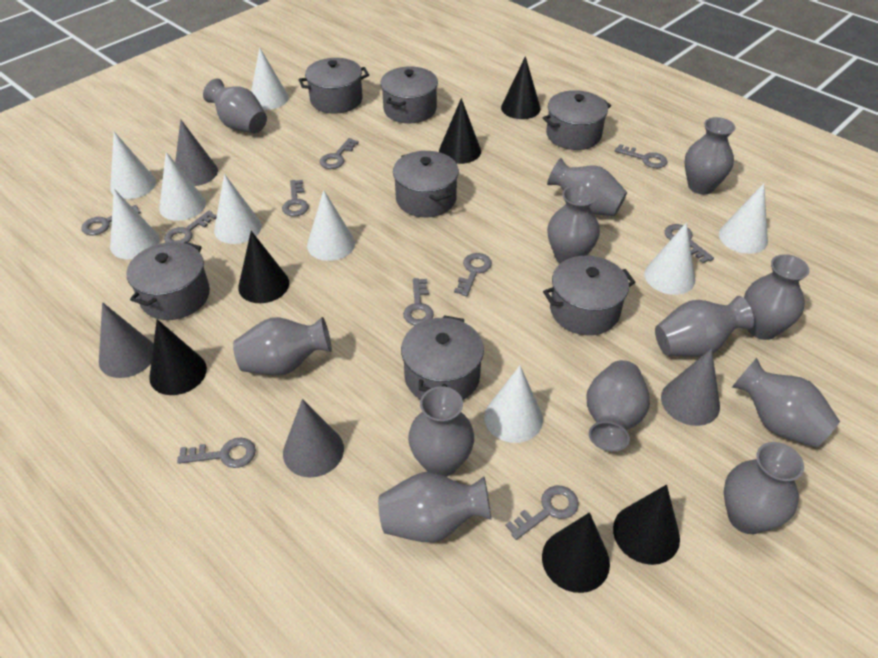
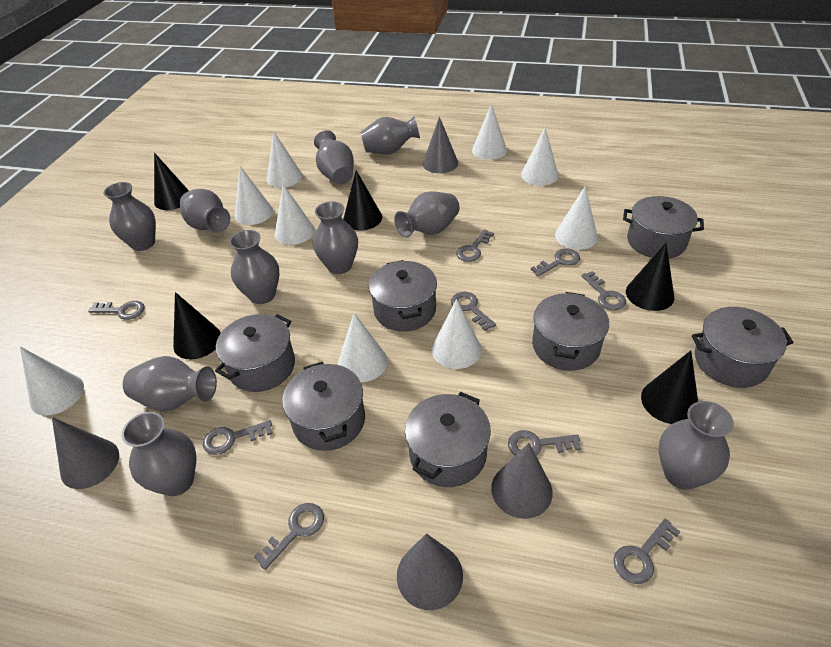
black cone: 6 -> 5
grey key: 10 -> 9
grey vase: 12 -> 10

